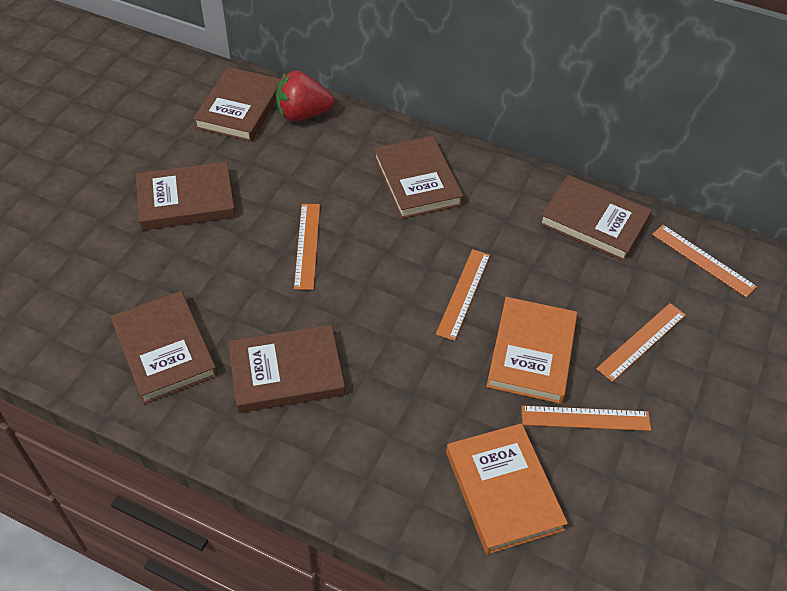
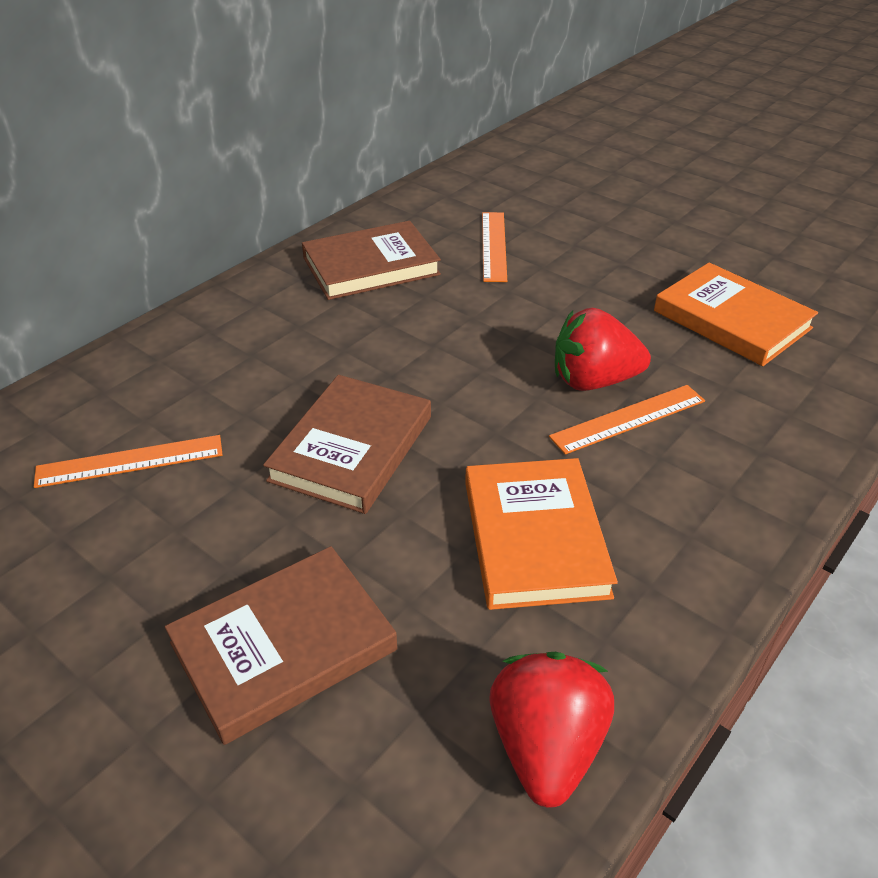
brown book: 6 -> 3
orange ruler: 5 -> 3
red strawberry: 1 -> 2

